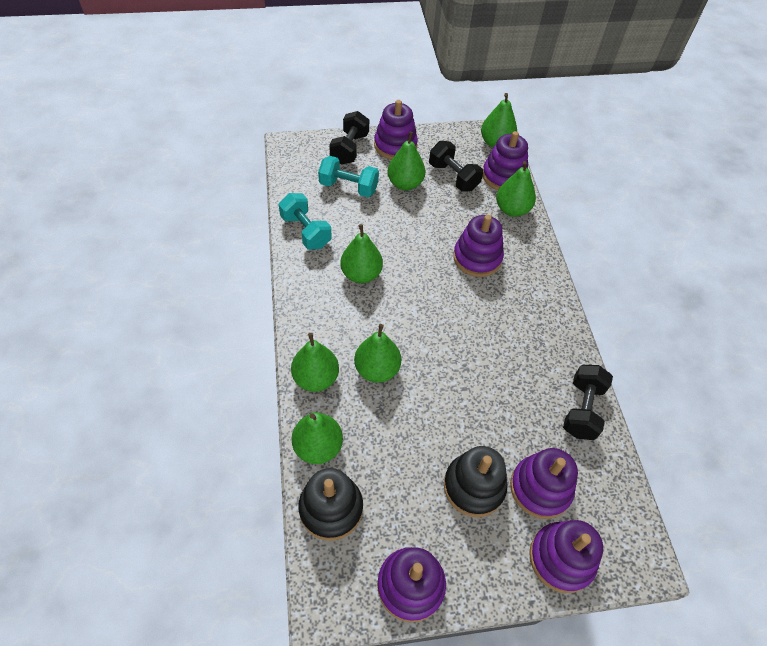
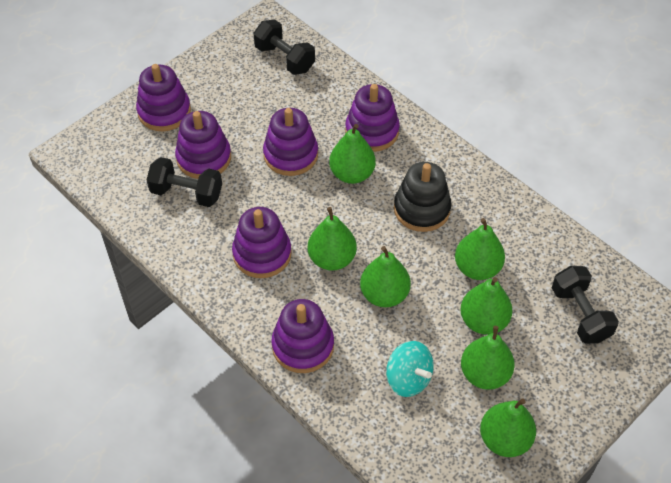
black stacking toy: 2 -> 1
turquoise dumbbell: 2 -> 0
turquoise spinning top: 0 -> 1

